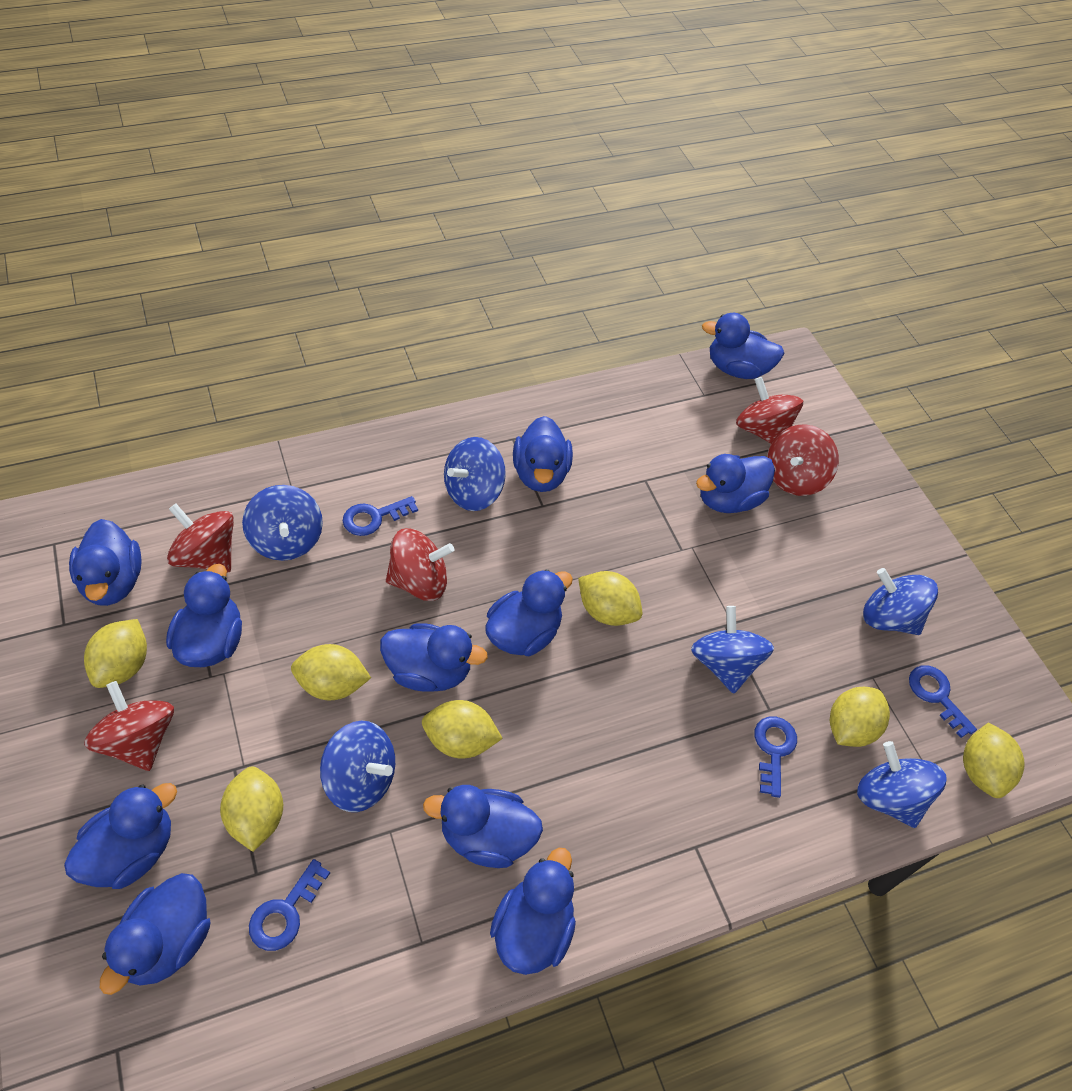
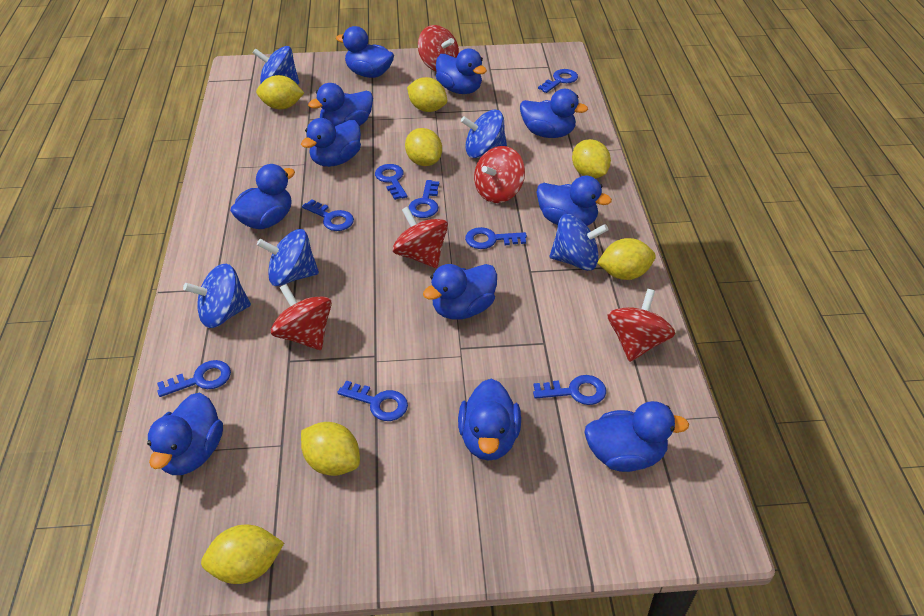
blue key: 4 -> 8
blue spinning top: 6 -> 5

